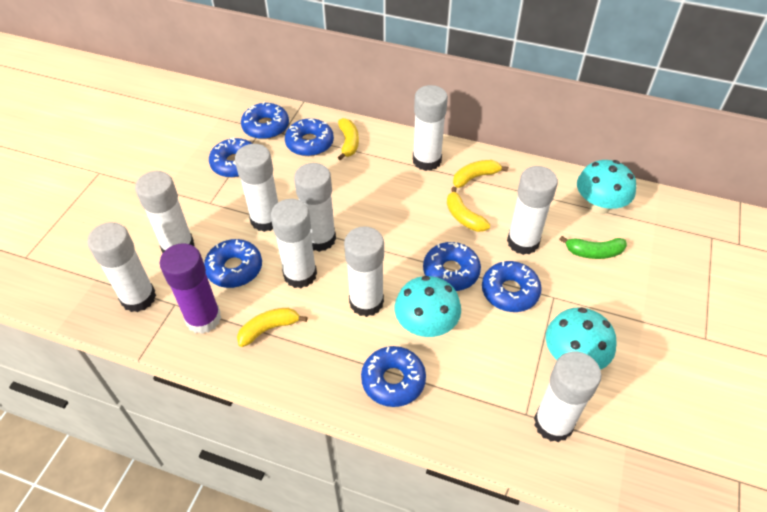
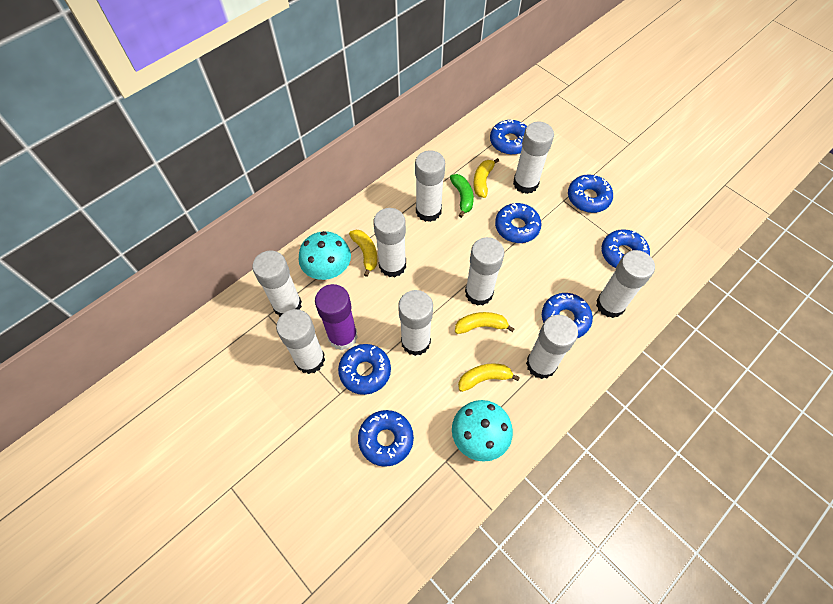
turquoise mushroom: 3 -> 2

